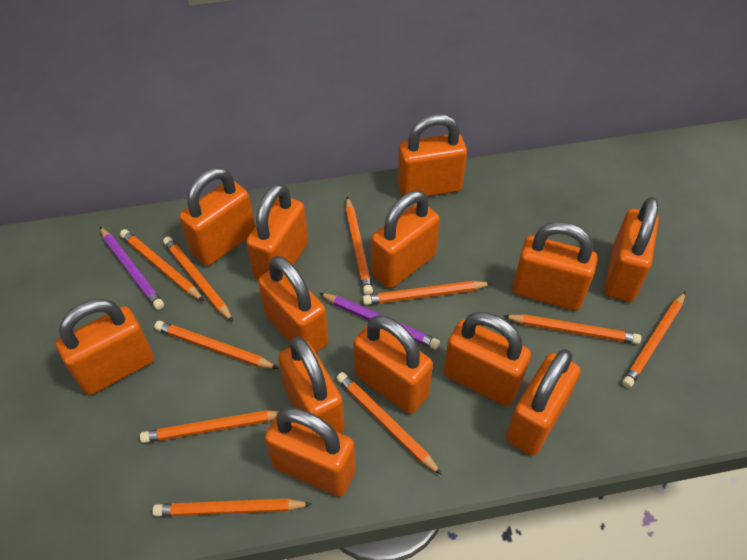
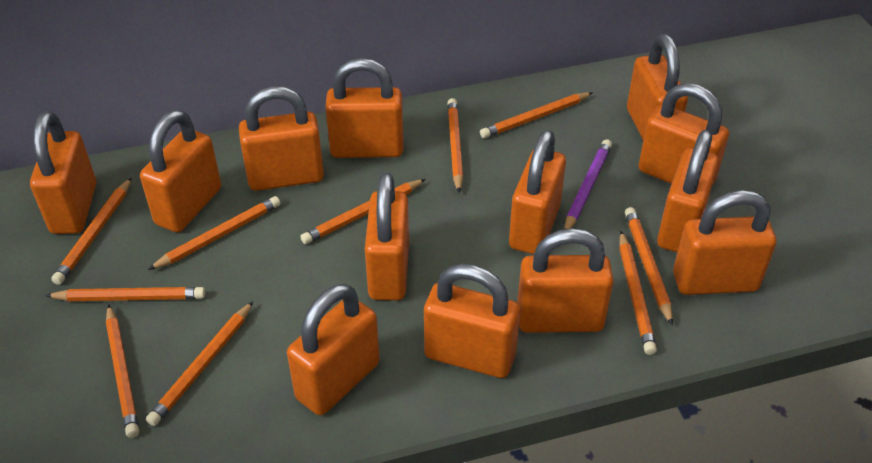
purple pencil: 2 -> 1

